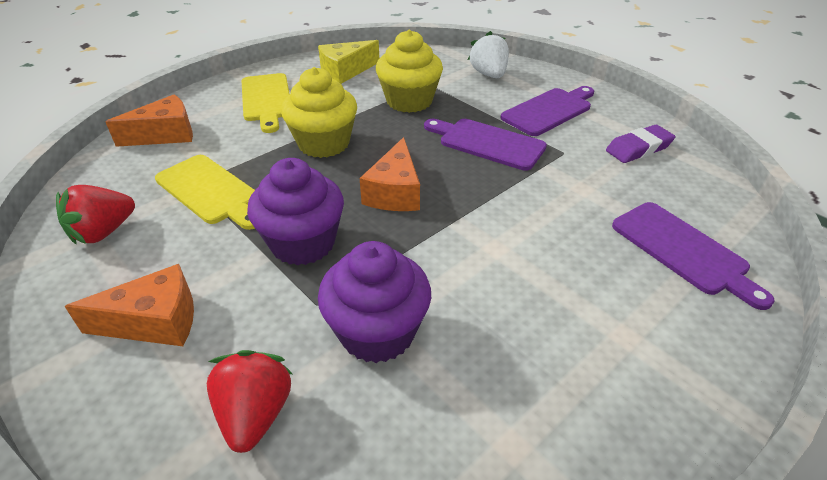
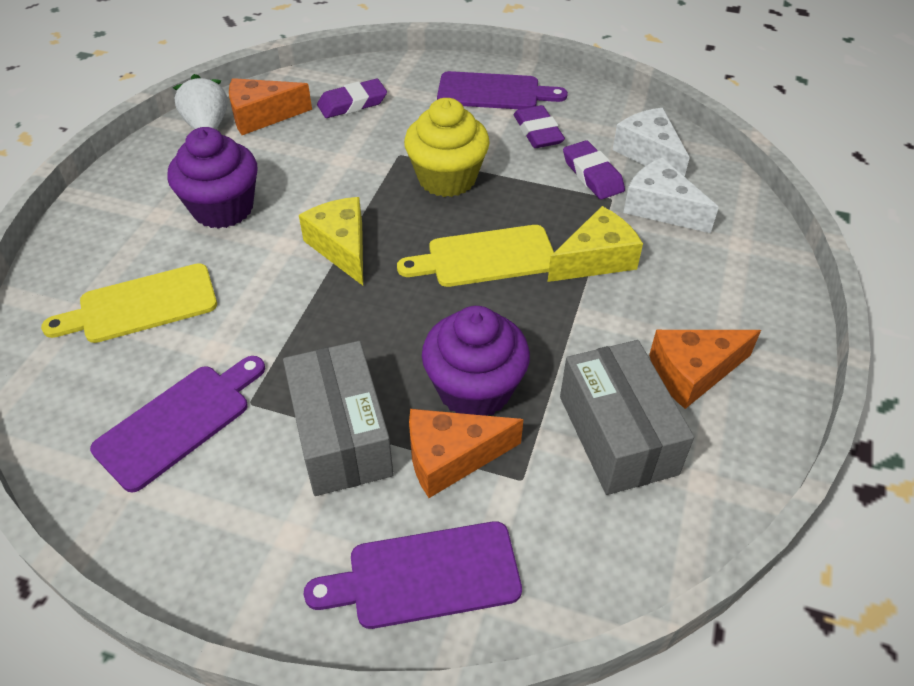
grey box: 0 -> 2
purple eraser: 1 -> 3
red strawberry: 2 -> 0
white cheese: 0 -> 2
yellow cheese: 1 -> 2
yellow cupcake: 2 -> 1

